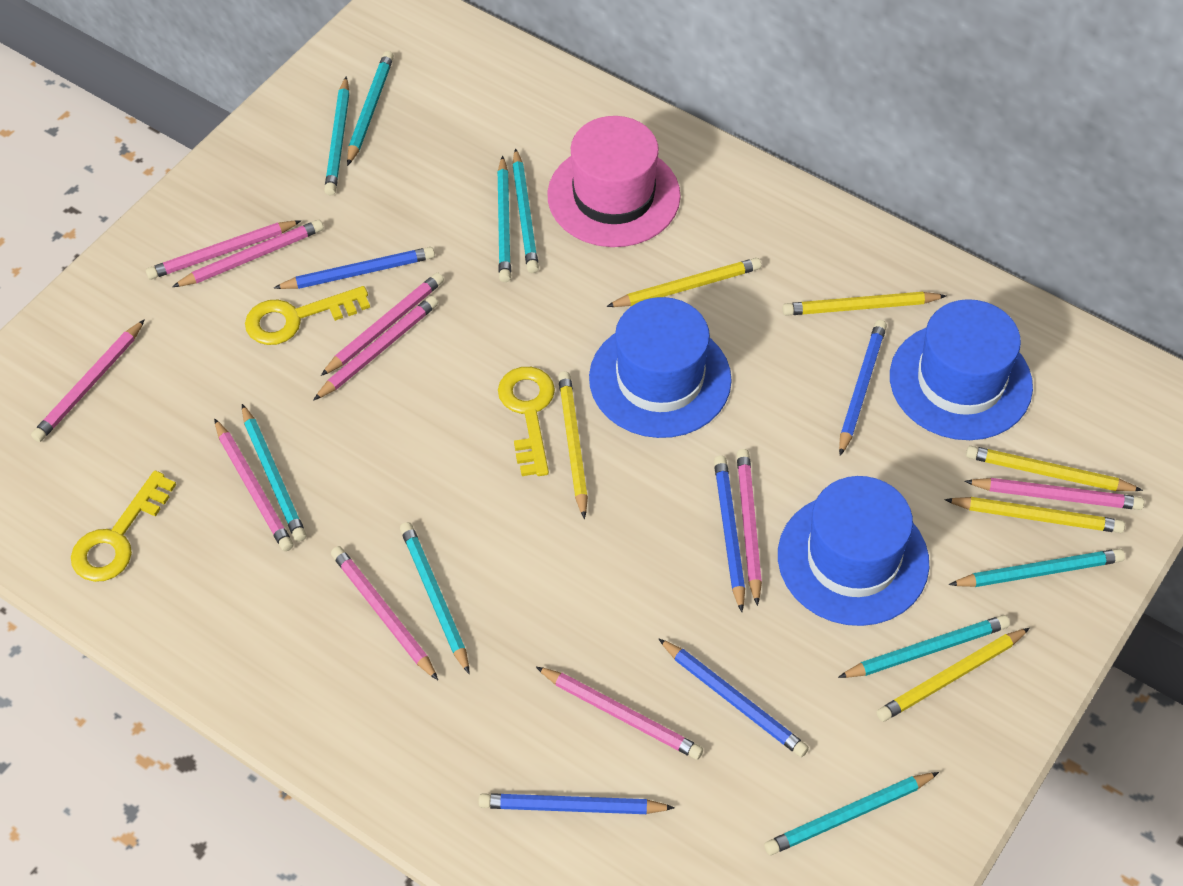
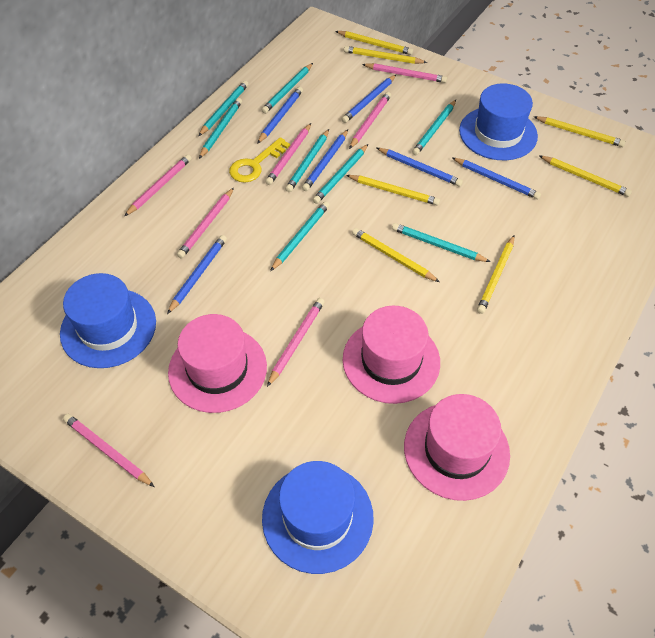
blue pencil: 5 -> 6
pink hat: 1 -> 3
pink pencil: 10 -> 7
turquoise pencil: 9 -> 8
yellow key: 3 -> 1
yellow pencil: 6 -> 7

